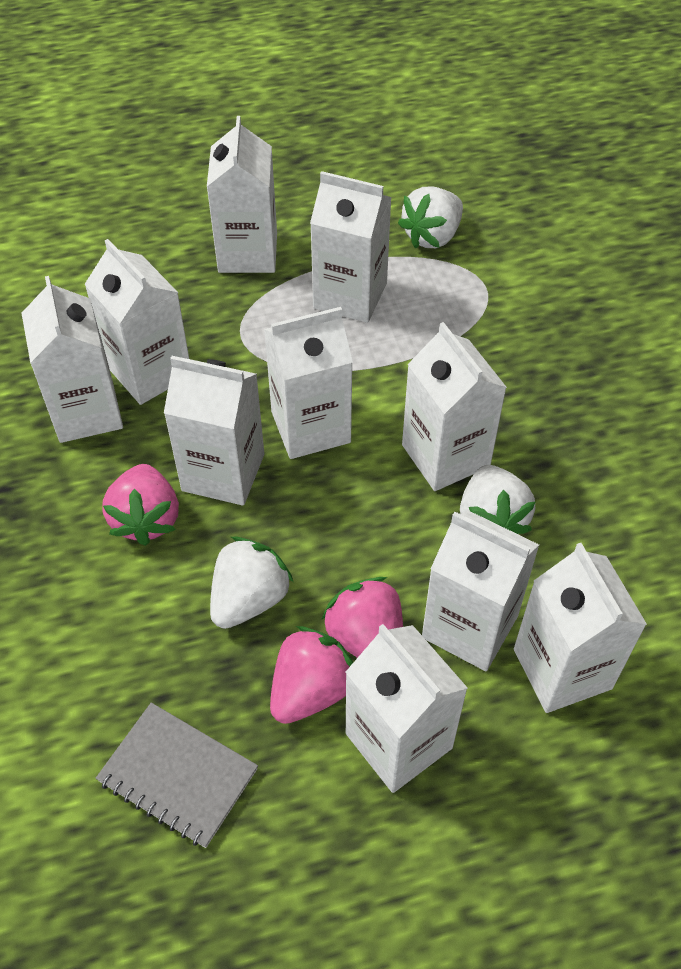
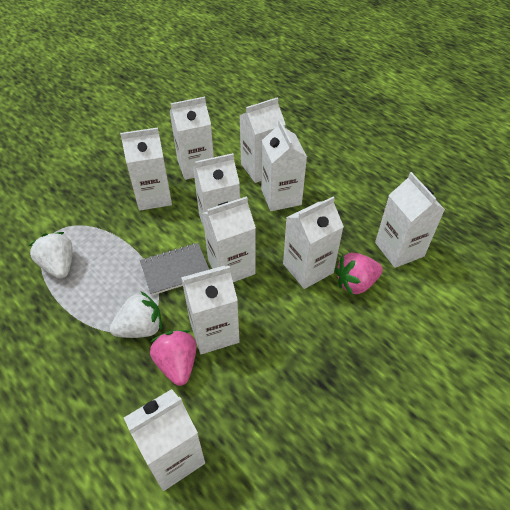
pink strawberry: 3 -> 2
white strawberry: 3 -> 2

